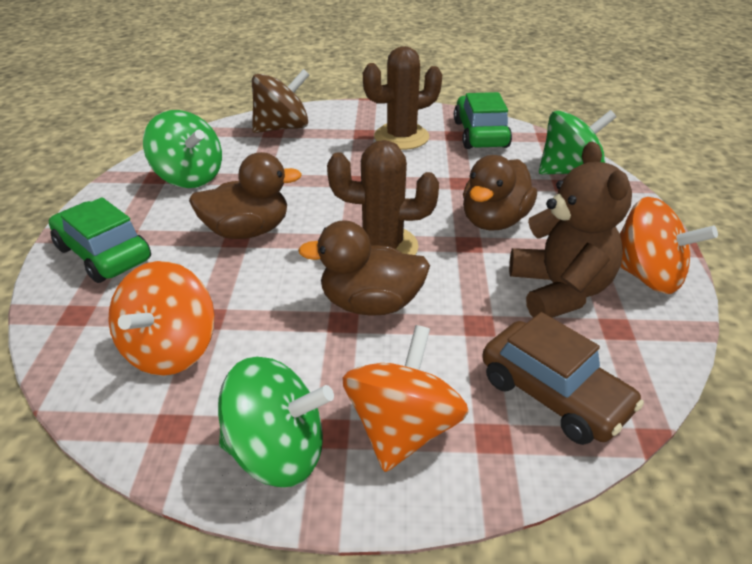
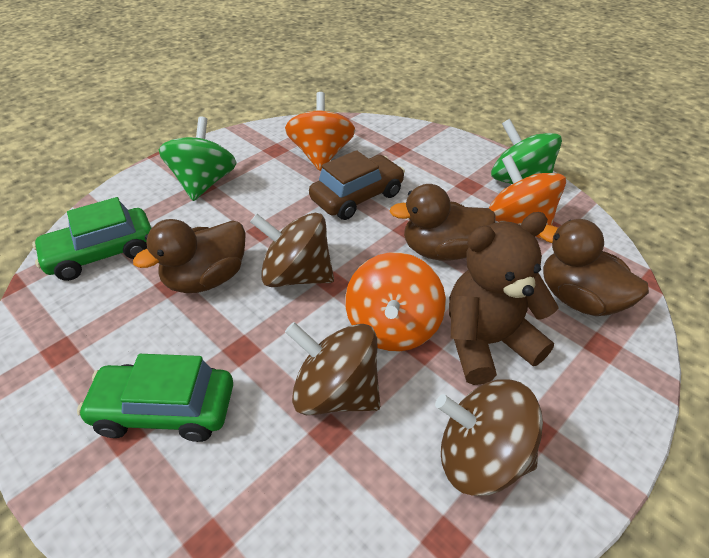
brown cactus: 2 -> 0
brown spinning top: 1 -> 3
green spinning top: 3 -> 2

